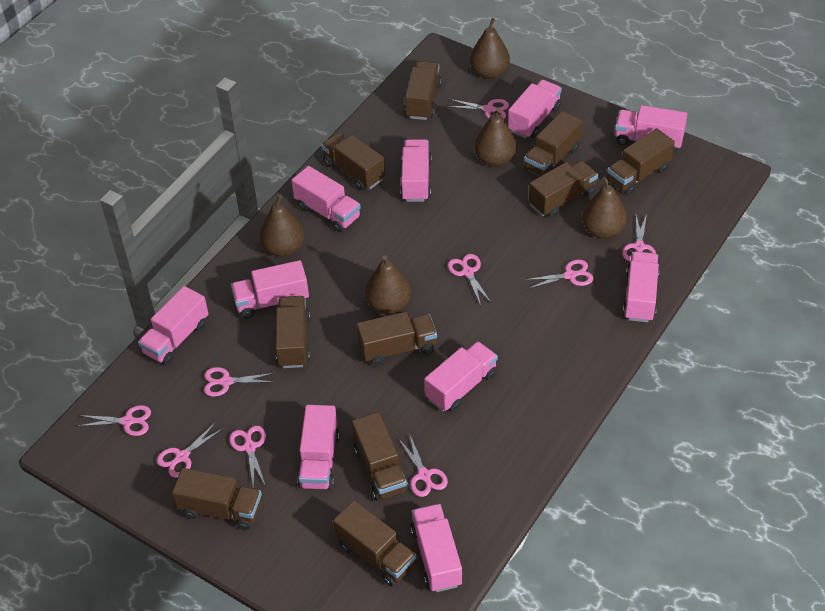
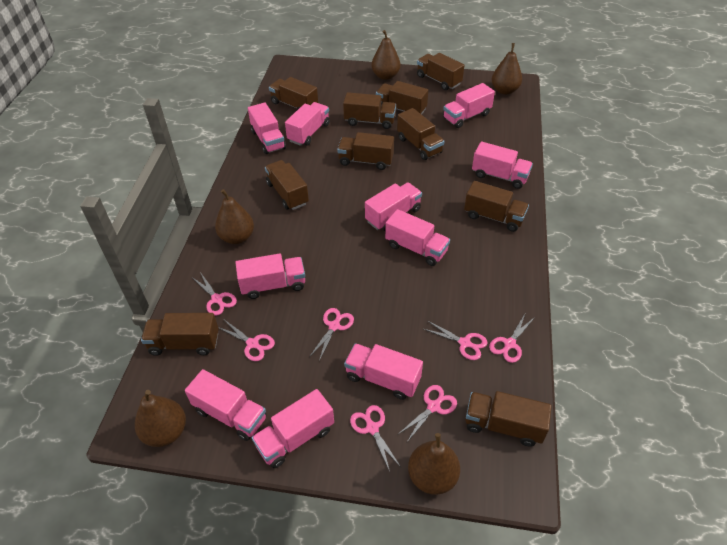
pink scissors: 9 -> 7

